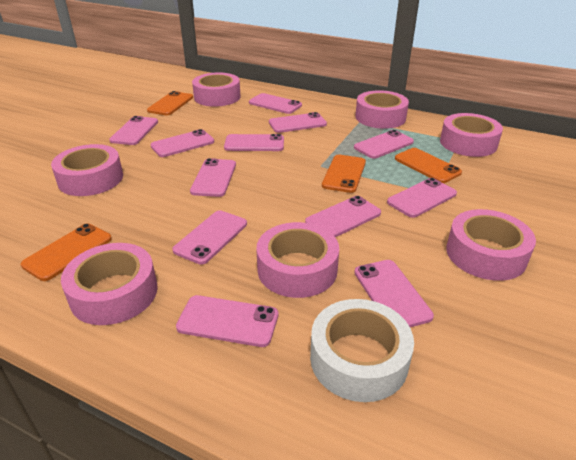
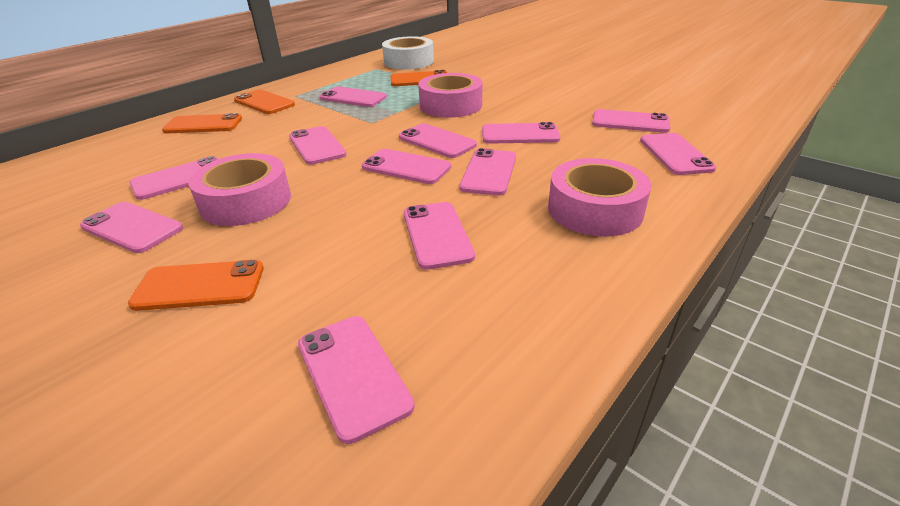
pink tape: 7 -> 3

